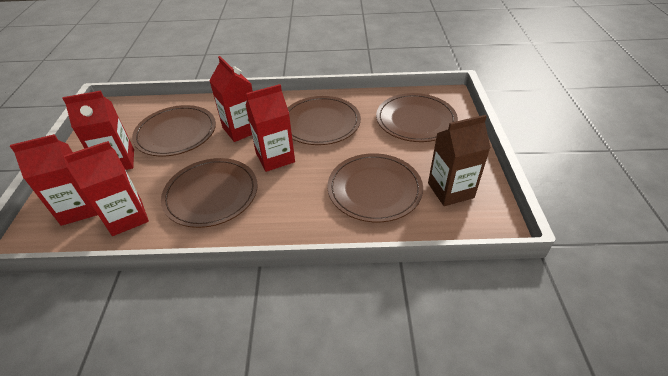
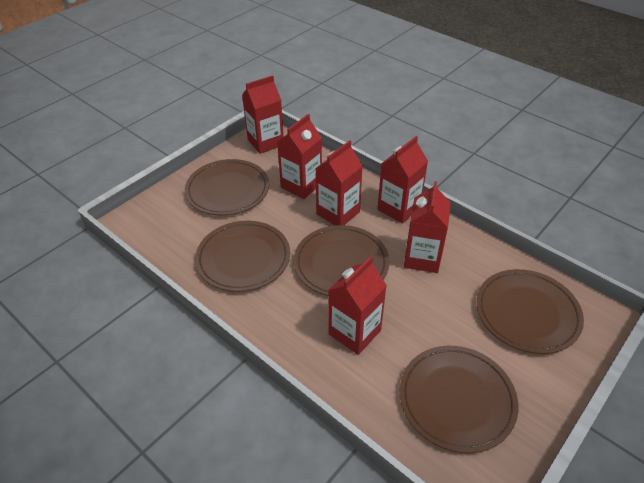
brown carton: 1 -> 0
red carton: 5 -> 6

